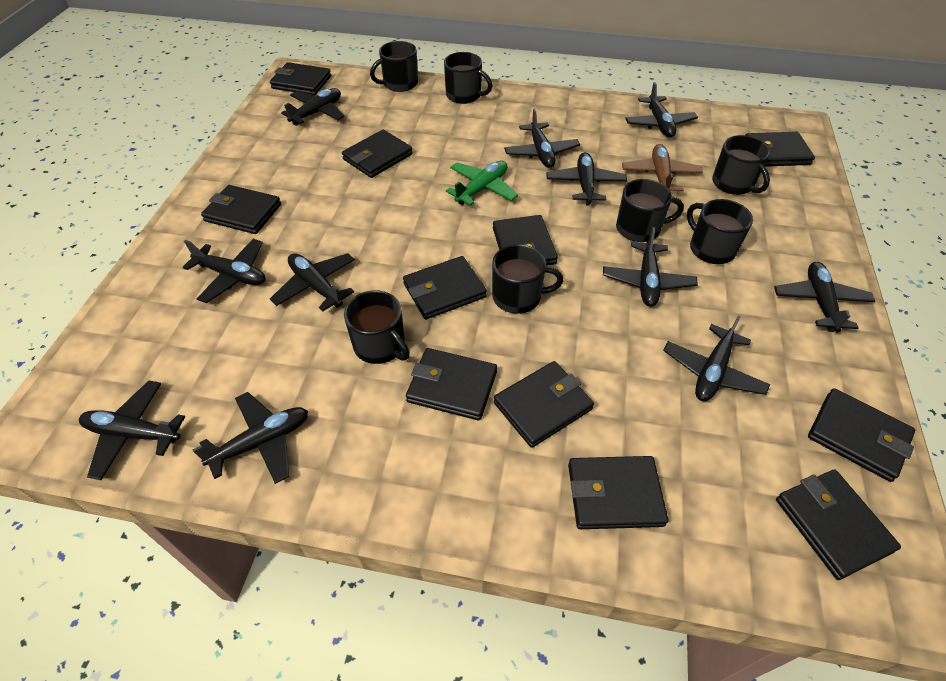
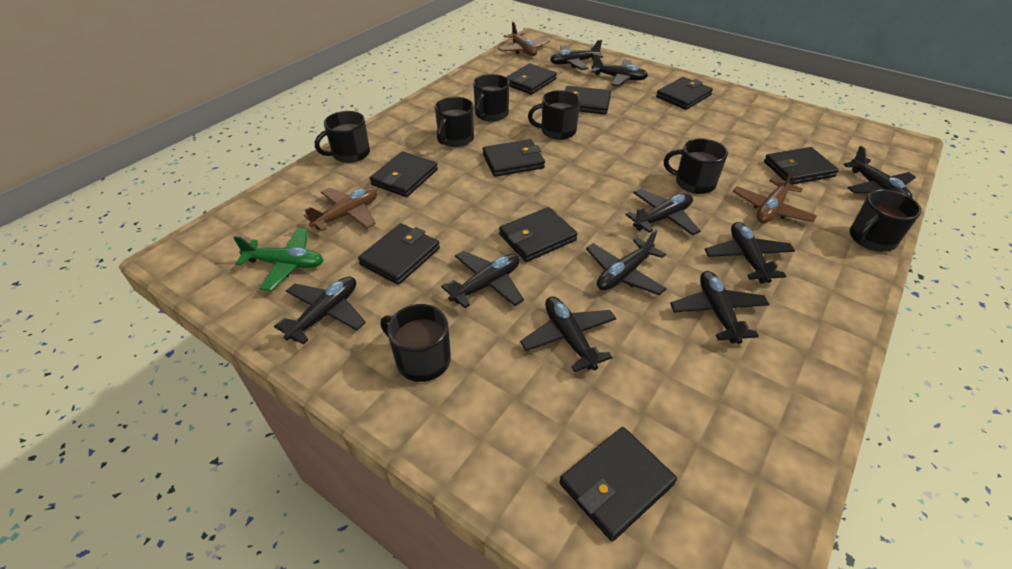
black plane: 11 -> 10
black wallet: 11 -> 9
brown plane: 1 -> 3

